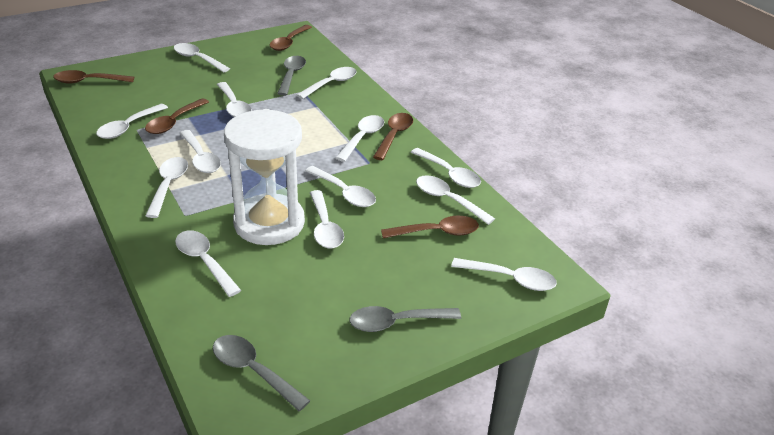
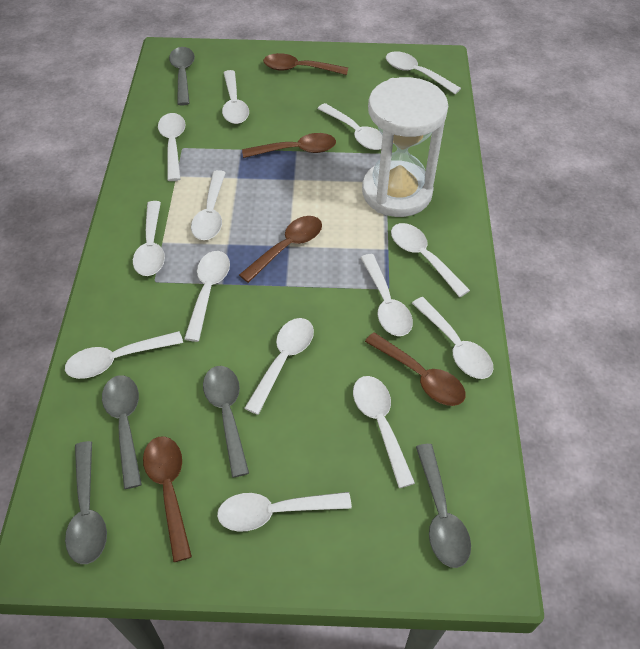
grey spoon: 3 -> 5
white spoon: 13 -> 14

